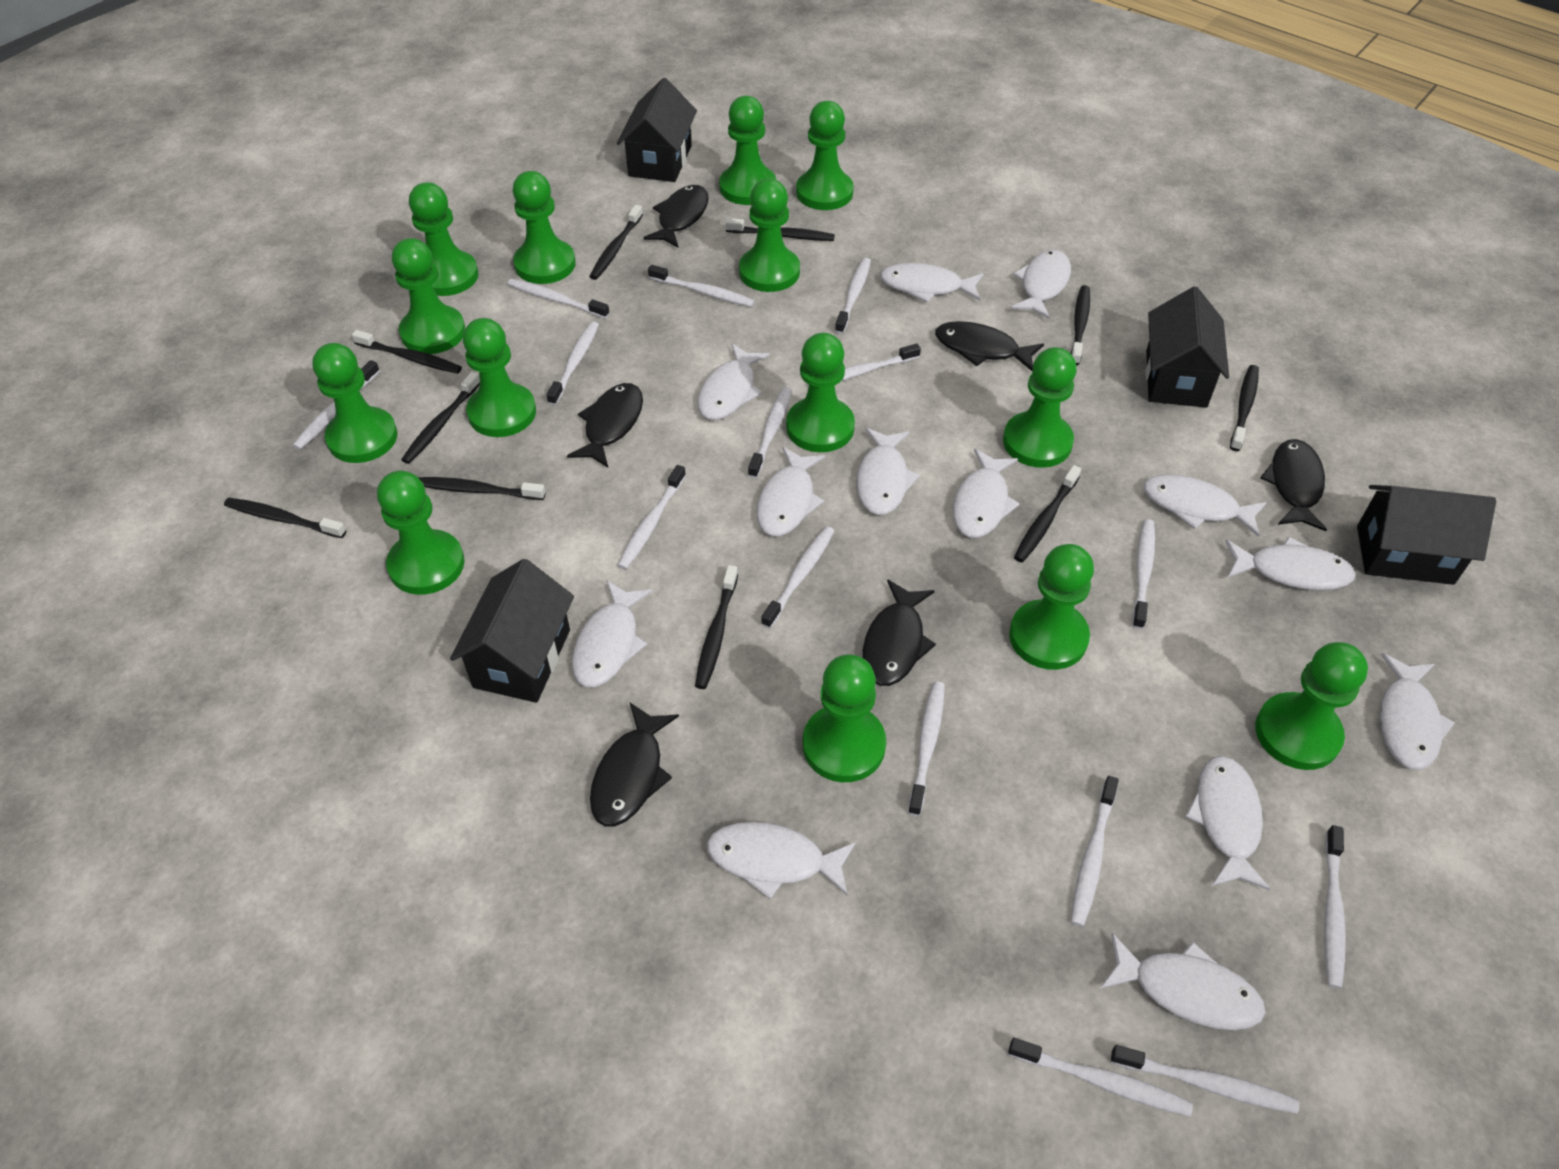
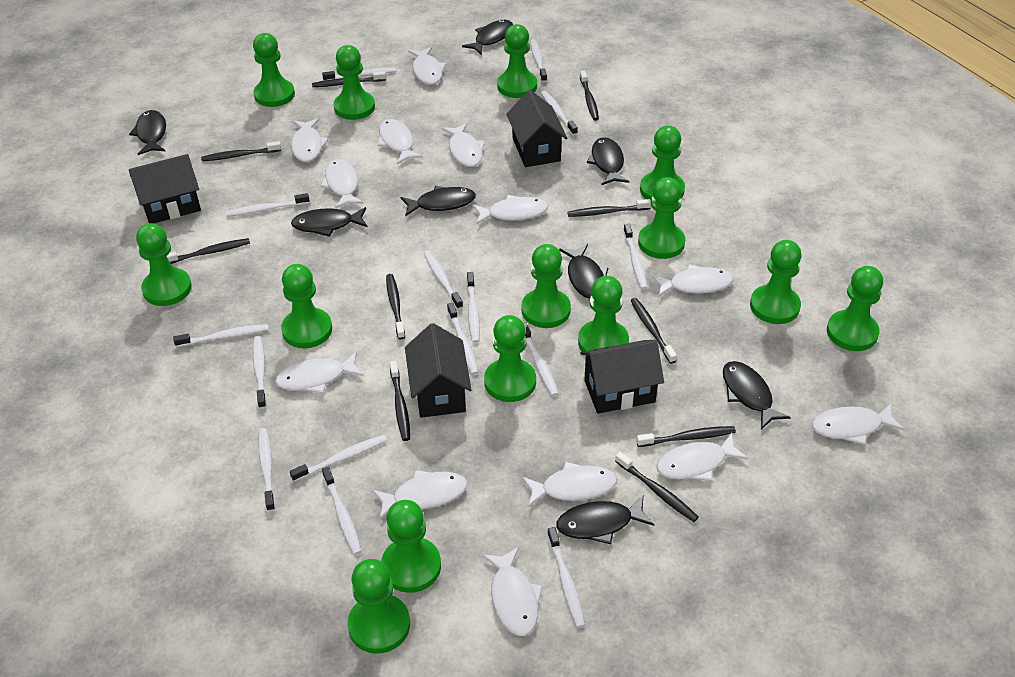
black fish: 6 -> 8

